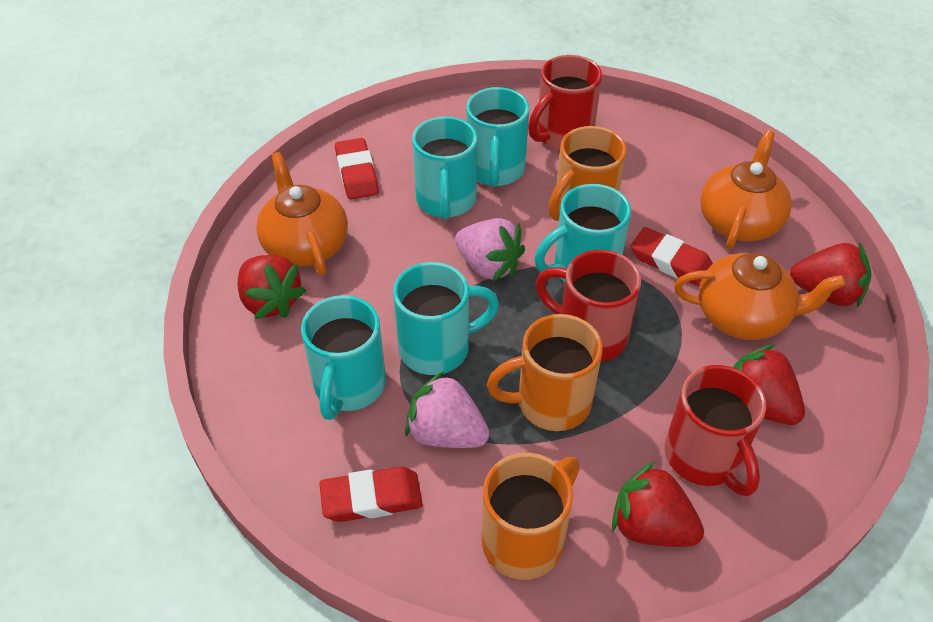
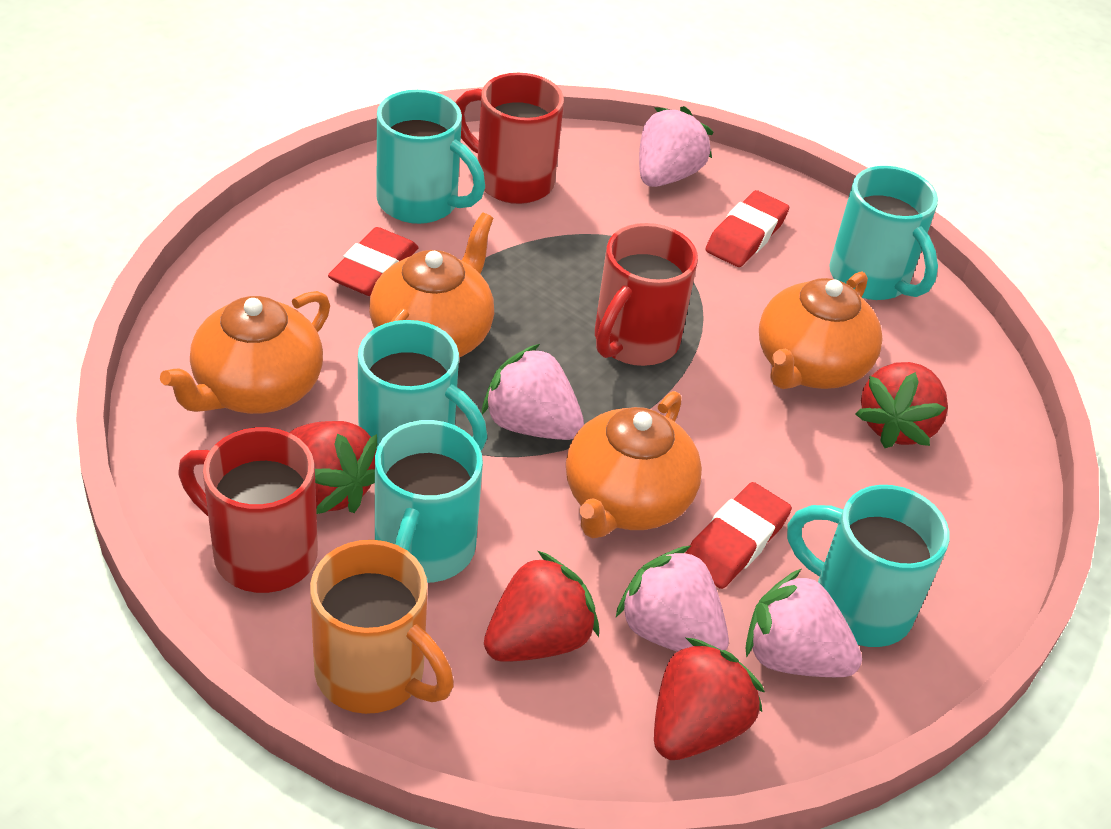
orange mug: 3 -> 1
orange teapot: 3 -> 4
pink strawberry: 2 -> 4

